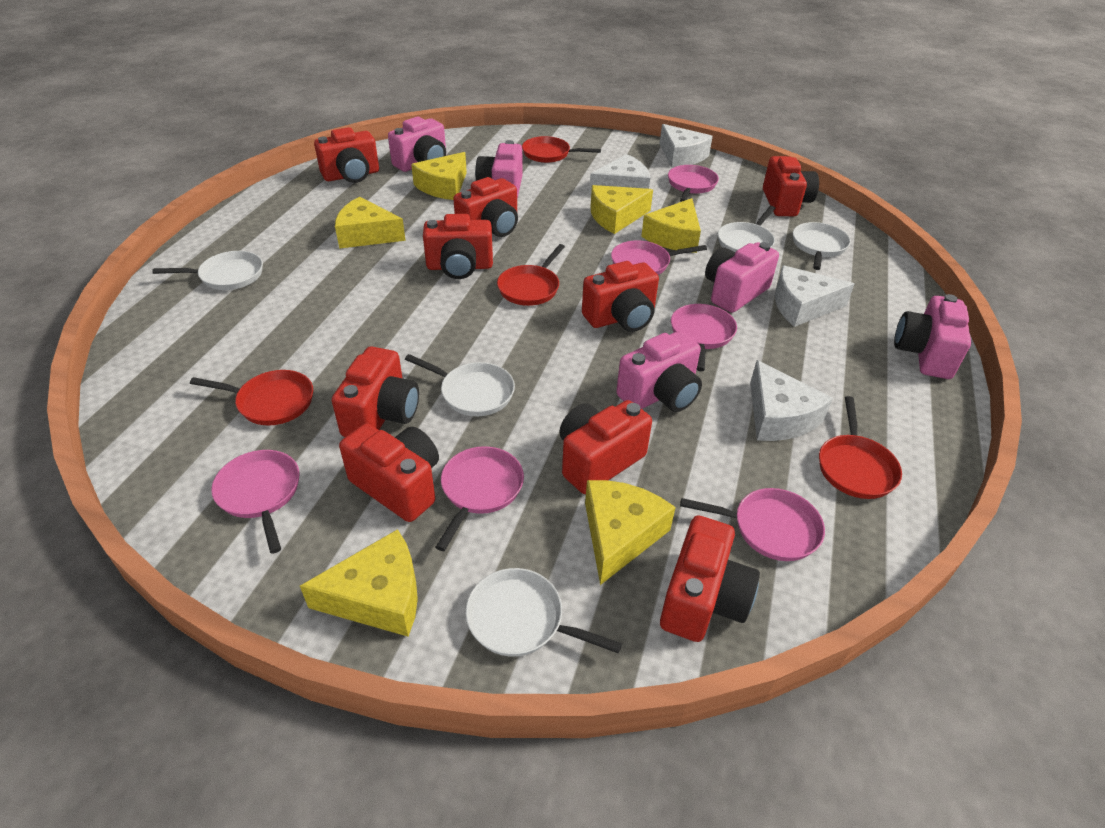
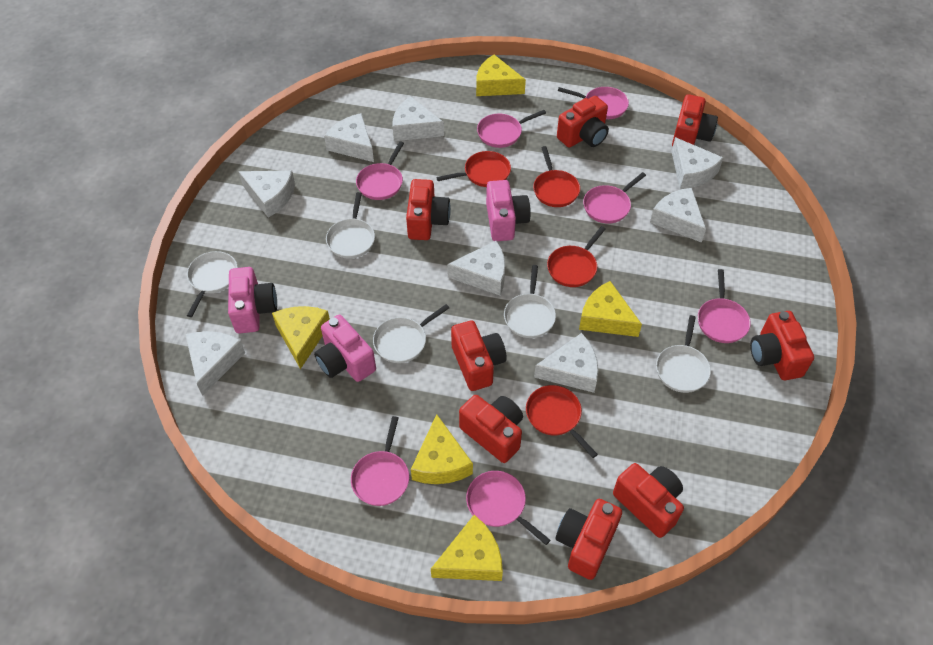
pink camera: 5 -> 3
pink pan: 6 -> 7
red camera: 9 -> 8
white cheese: 4 -> 8
yellow cheese: 6 -> 5

